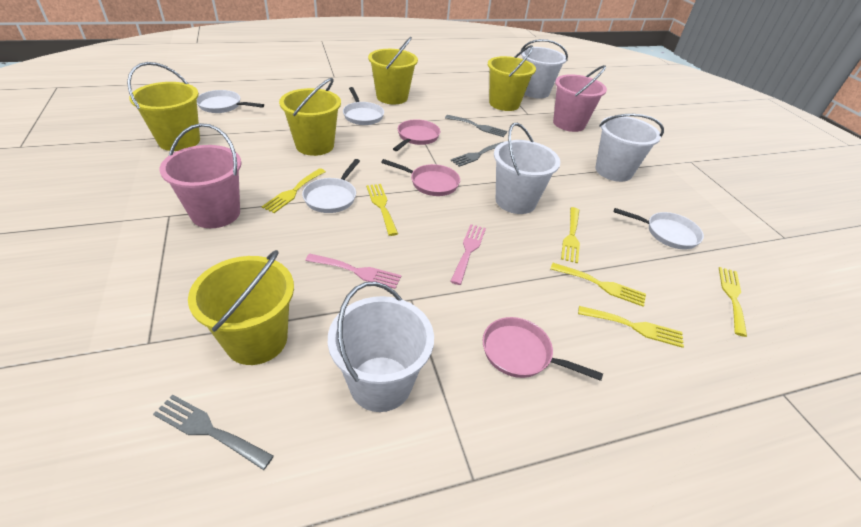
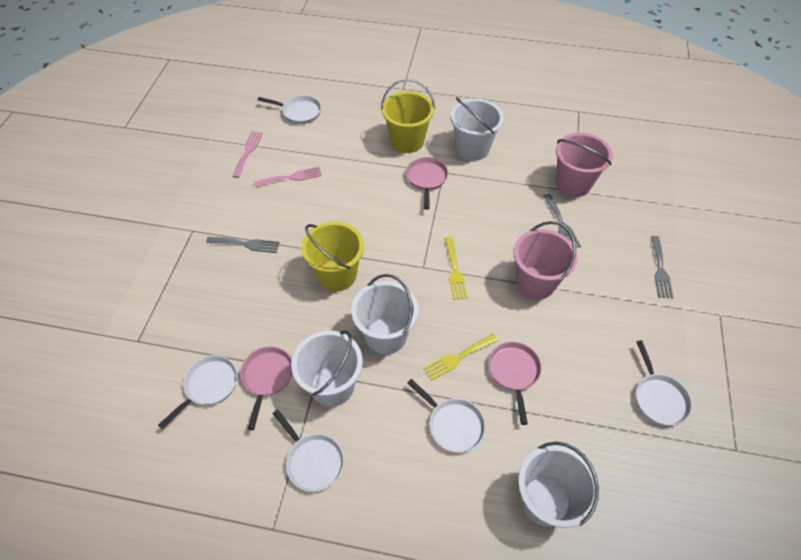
white pan: 4 -> 5
yellow bucket: 5 -> 2
yellow fork: 6 -> 2

